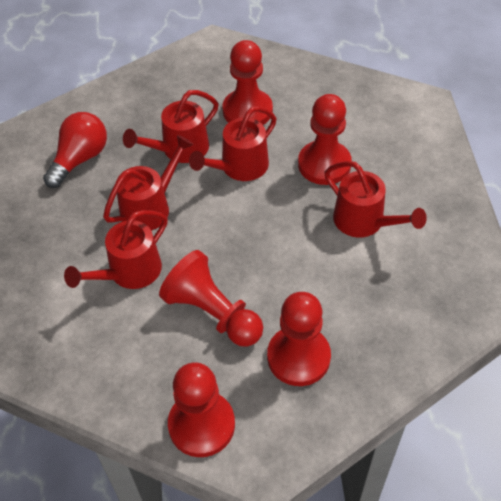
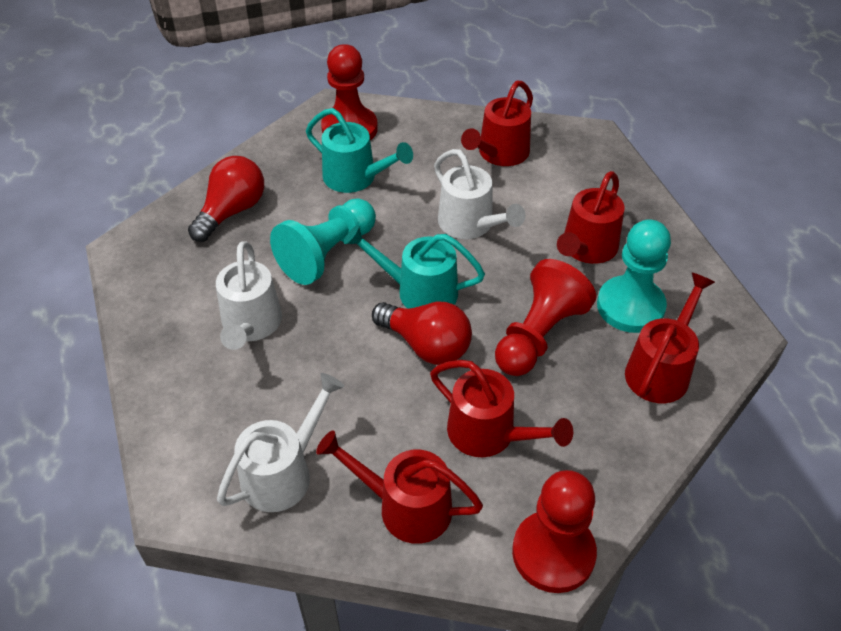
red light bulb: 1 -> 2
red pawn: 5 -> 3
turquoise pawn: 0 -> 2
turquoise watering can: 0 -> 2
white watering can: 0 -> 3

